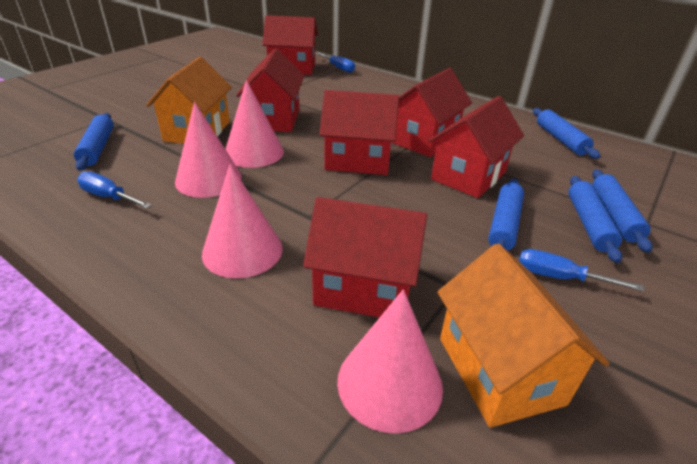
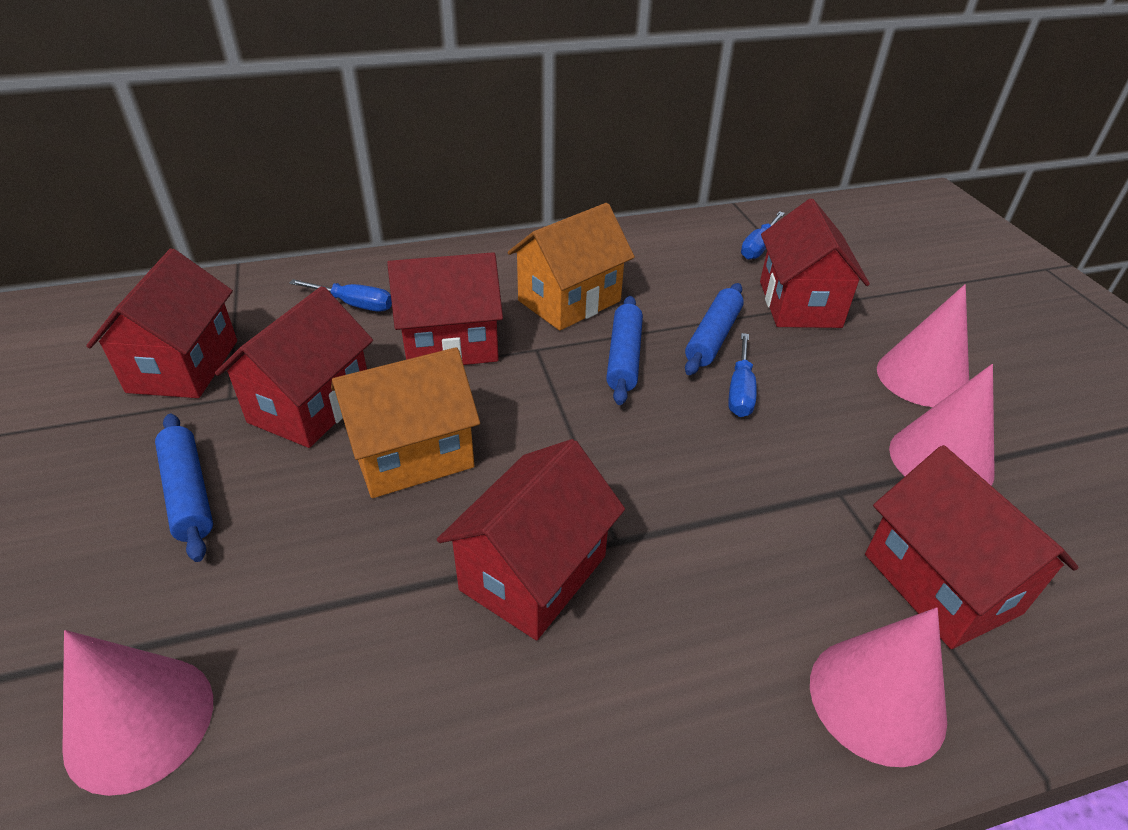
blue rolling pin: 5 -> 3

